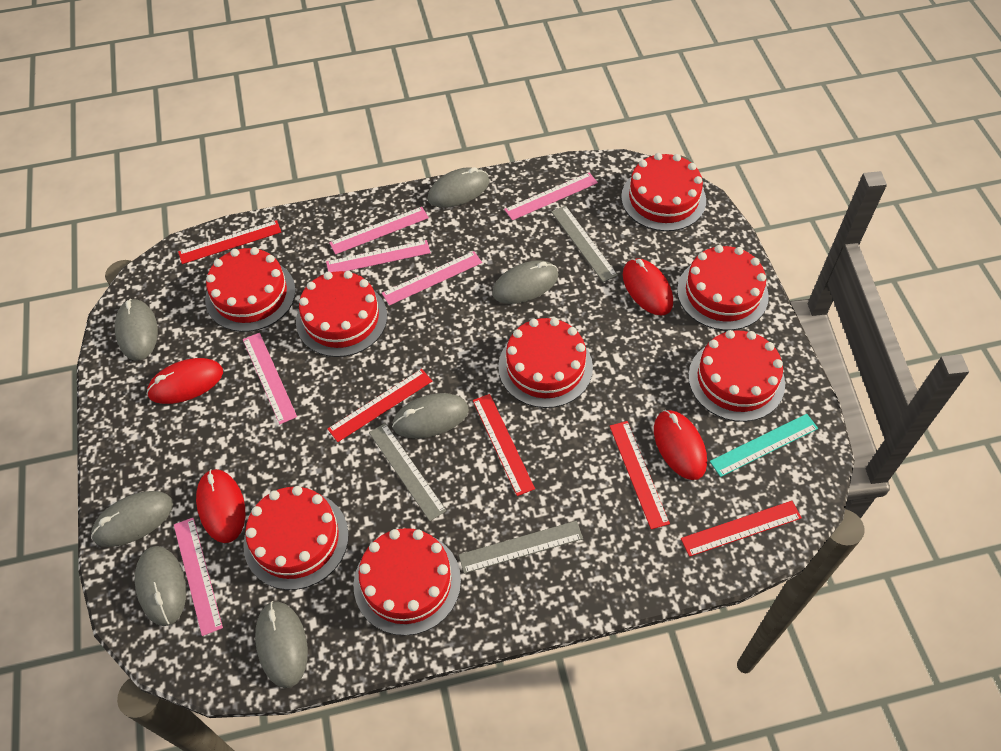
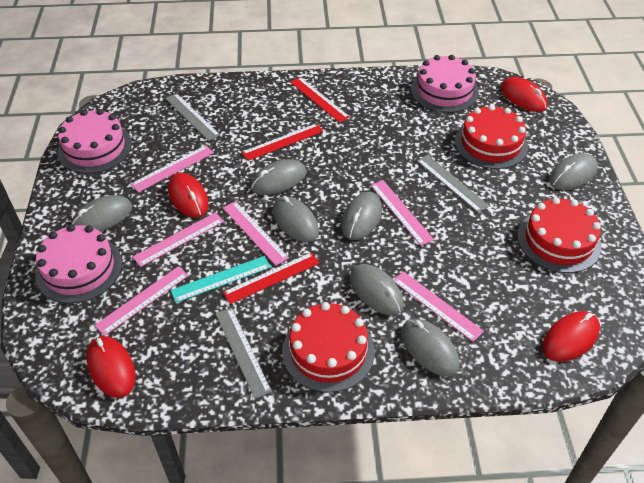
pink cake: 0 -> 3
red cake: 8 -> 3
red ruler: 5 -> 3

